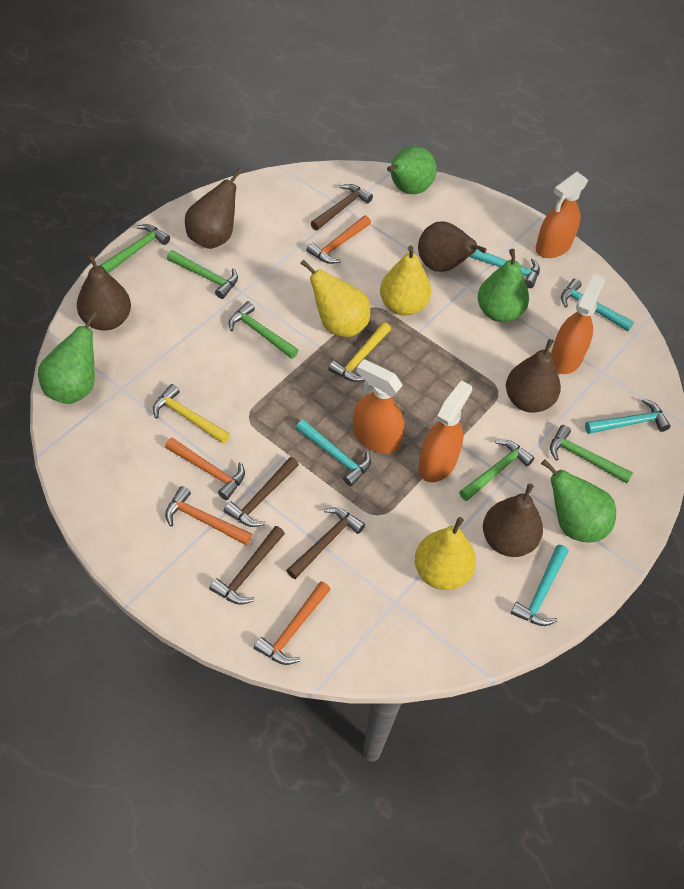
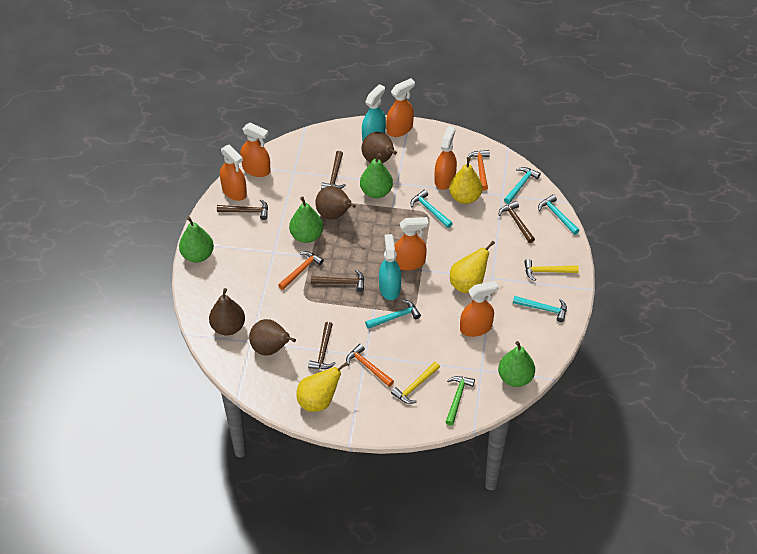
brown hammer: 4 -> 5
brown pear: 5 -> 4
green hammer: 5 -> 1
orange hammer: 4 -> 3
orange spray bottle: 4 -> 6
turquoise spray bottle: 0 -> 2

